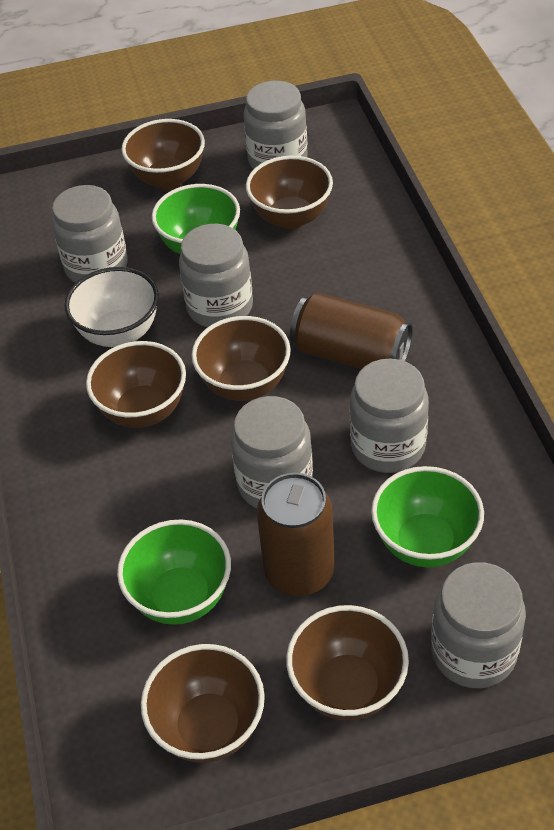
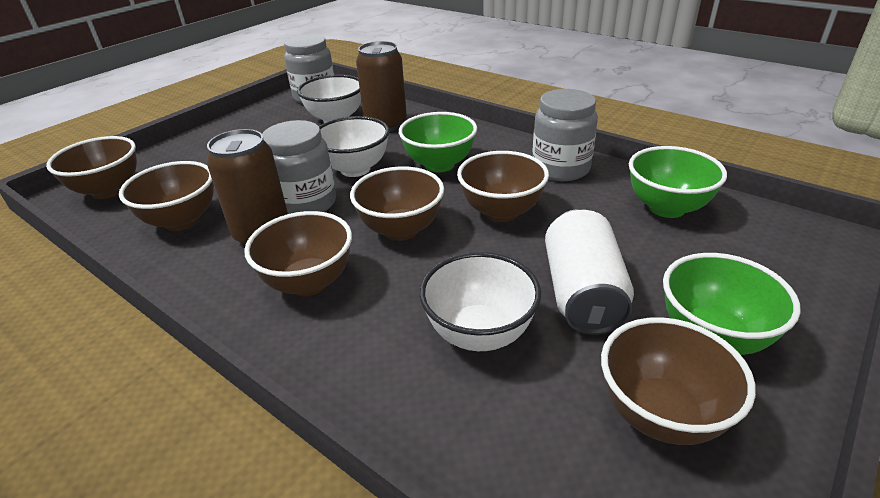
grey jar: 6 -> 3
white bowl: 1 -> 3
white can: 0 -> 1

